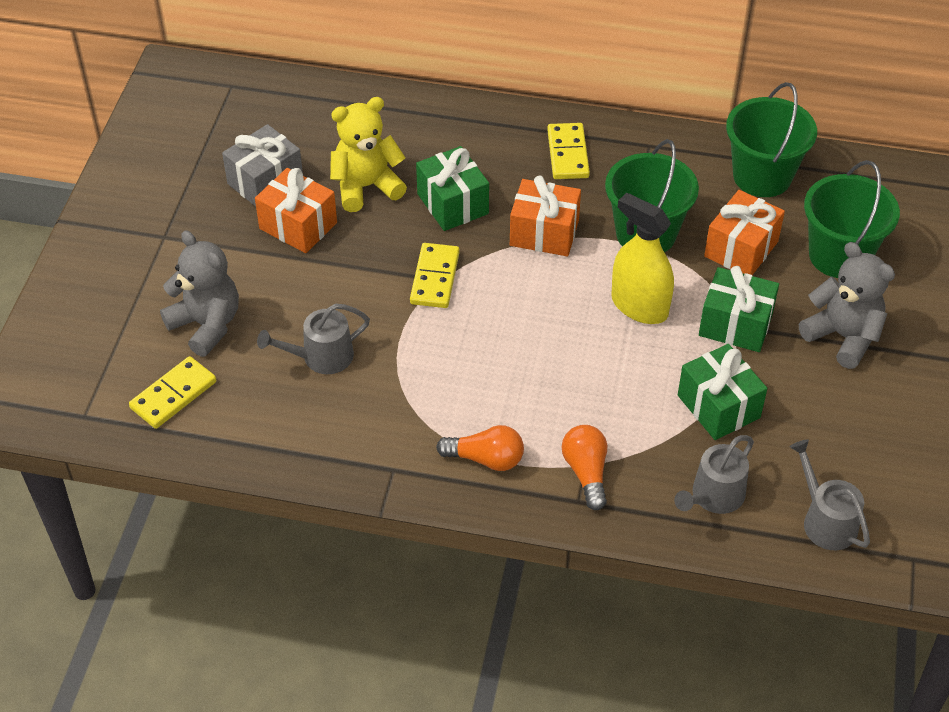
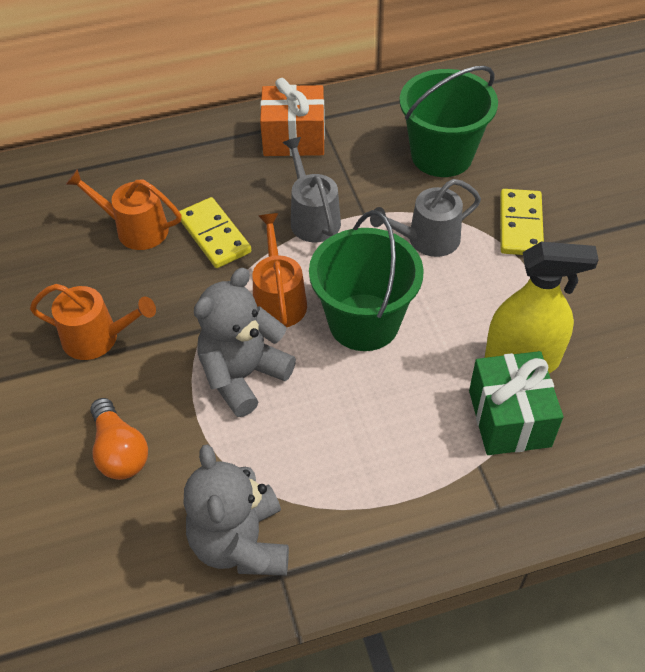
green bucket: 3 -> 2
green gift: 3 -> 1
grey gift: 1 -> 0
grey watering can: 3 -> 2
orange gift: 3 -> 1
orange light bulb: 2 -> 1
orange watering can: 0 -> 3
yellow domino: 3 -> 2
yellow teddy bear: 1 -> 0

